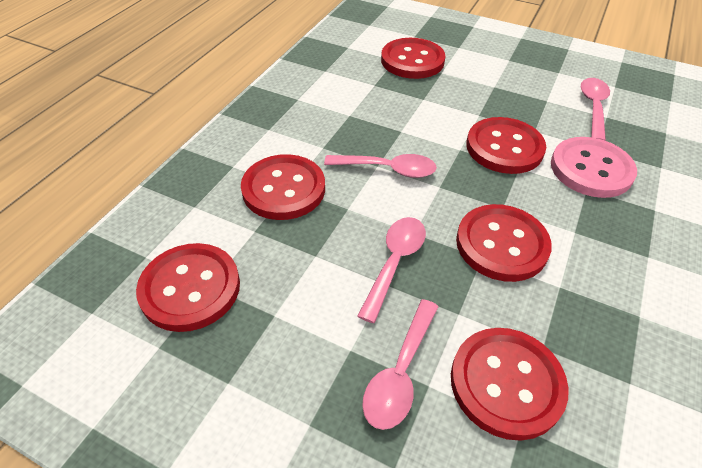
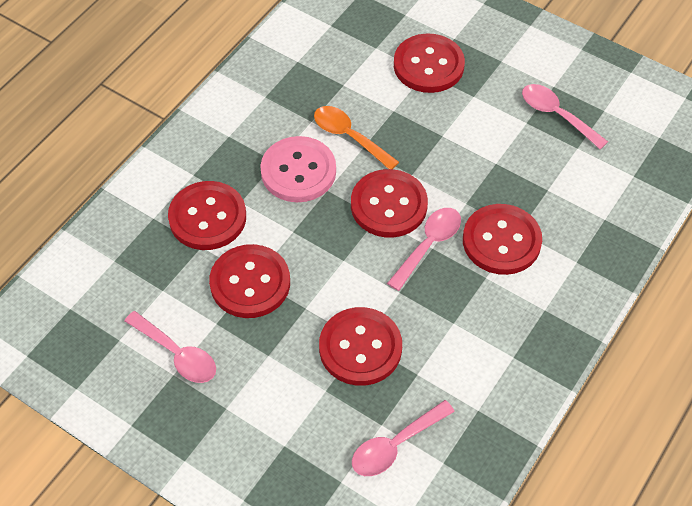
orange spoon: 0 -> 1

